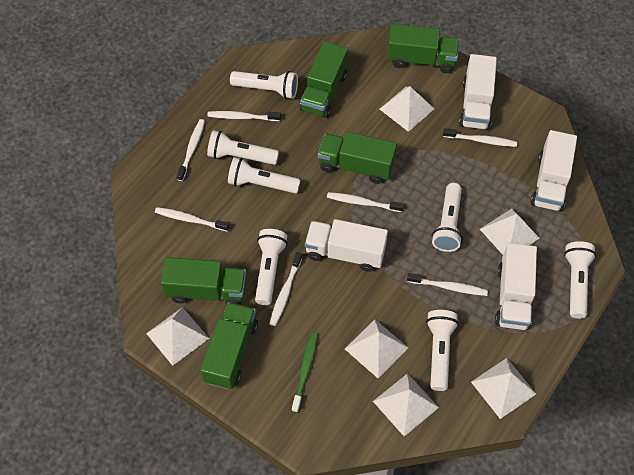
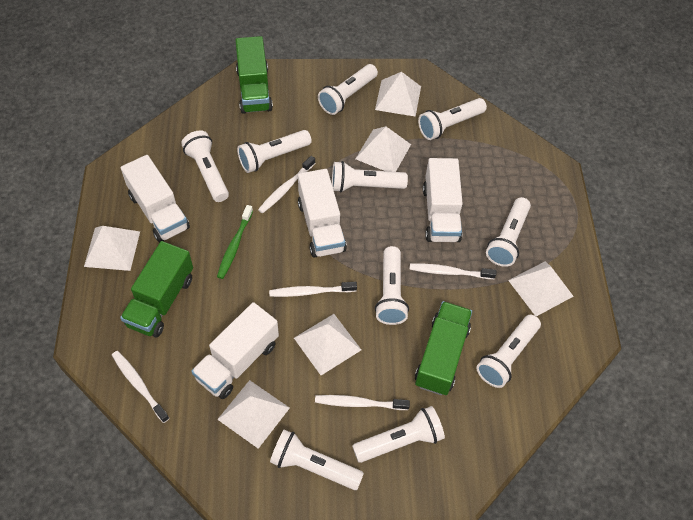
green truck: 5 -> 3
white flashlight: 7 -> 10
white toothbrush: 7 -> 5

